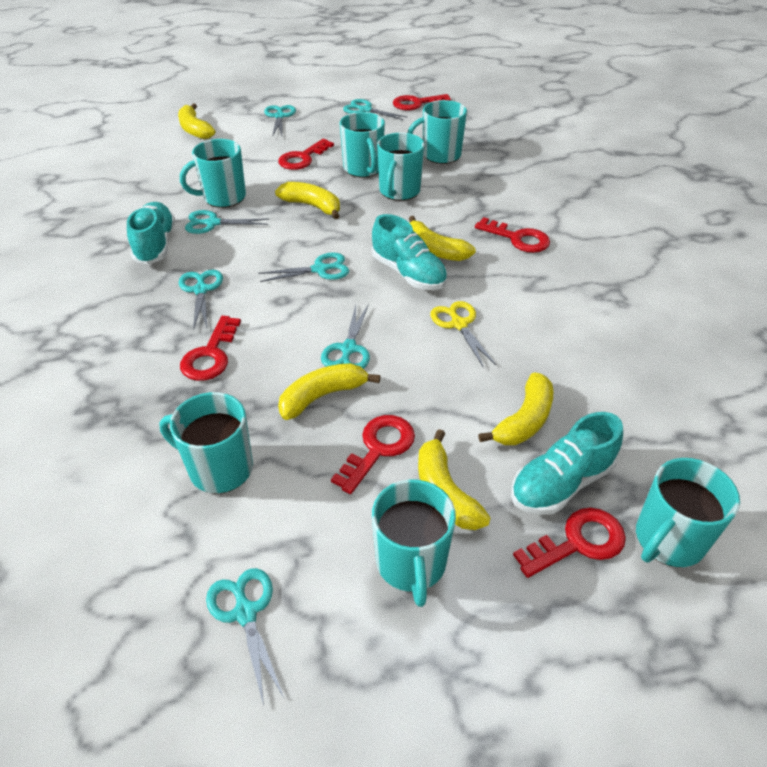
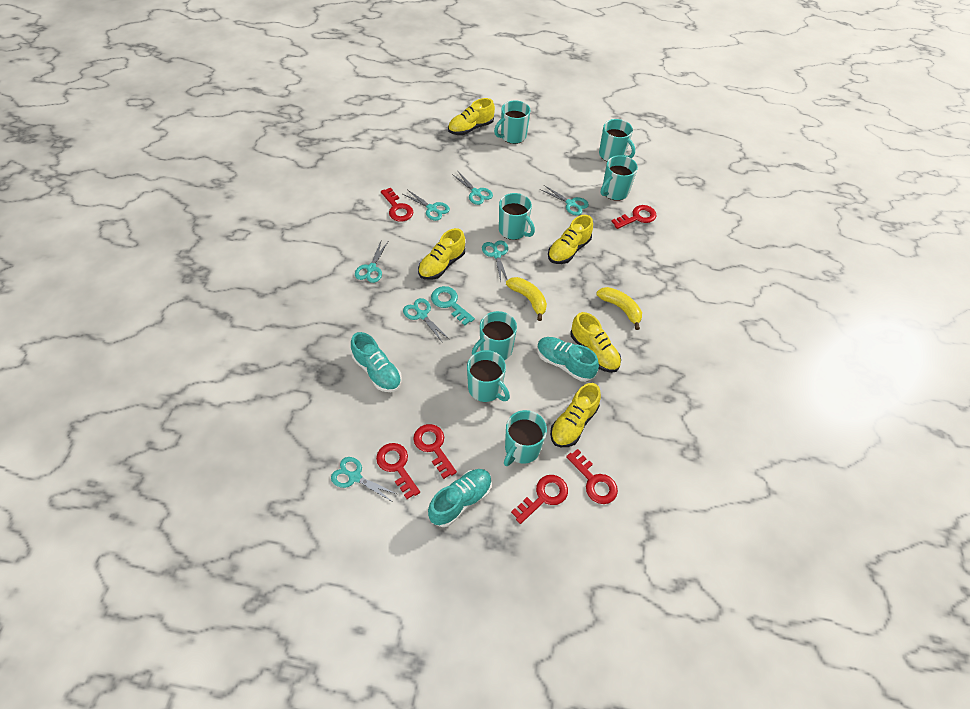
turquoise key: 0 -> 1
yellow banana: 6 -> 2
yellow scissors: 1 -> 0
yellow shoe: 0 -> 5

